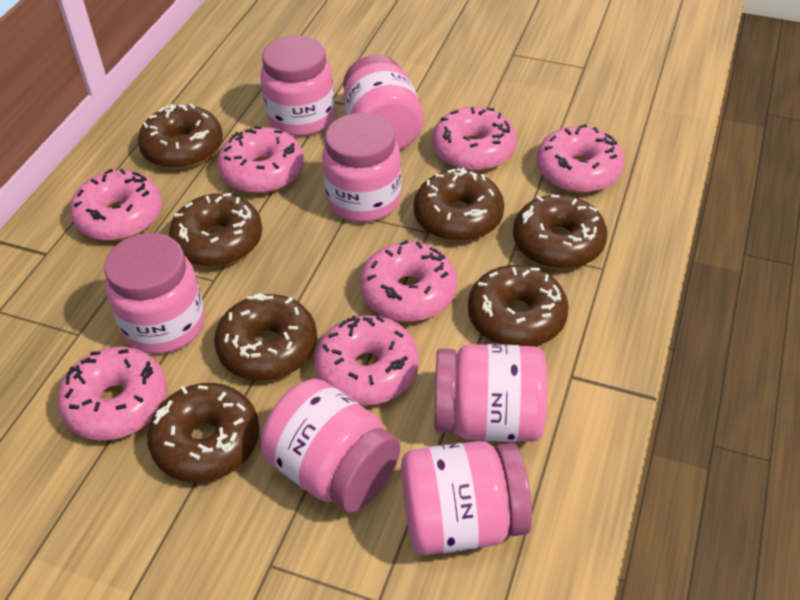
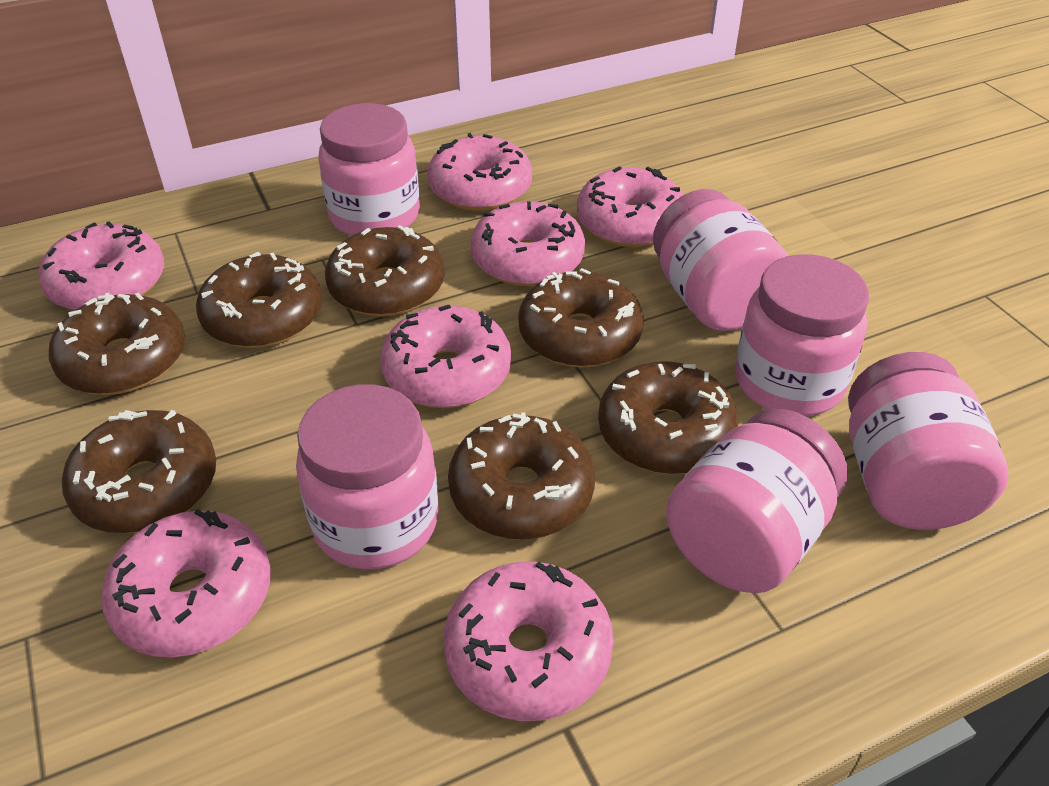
pink jar: 7 -> 6

